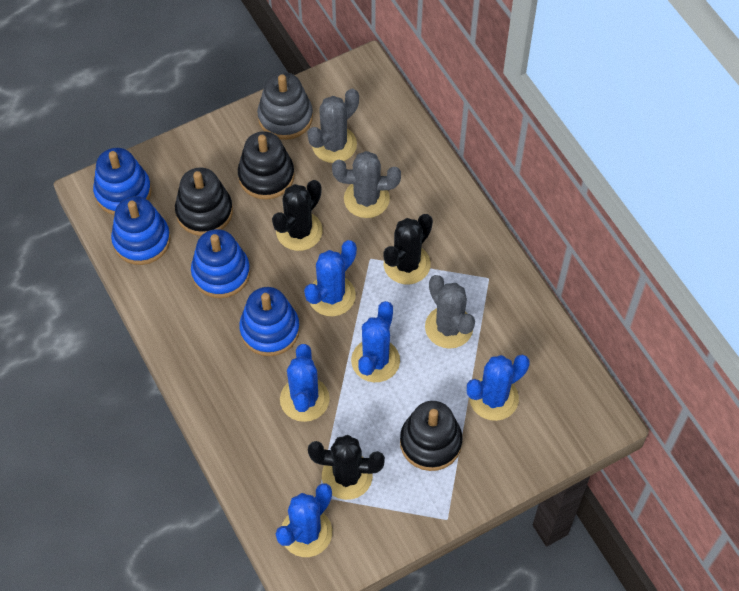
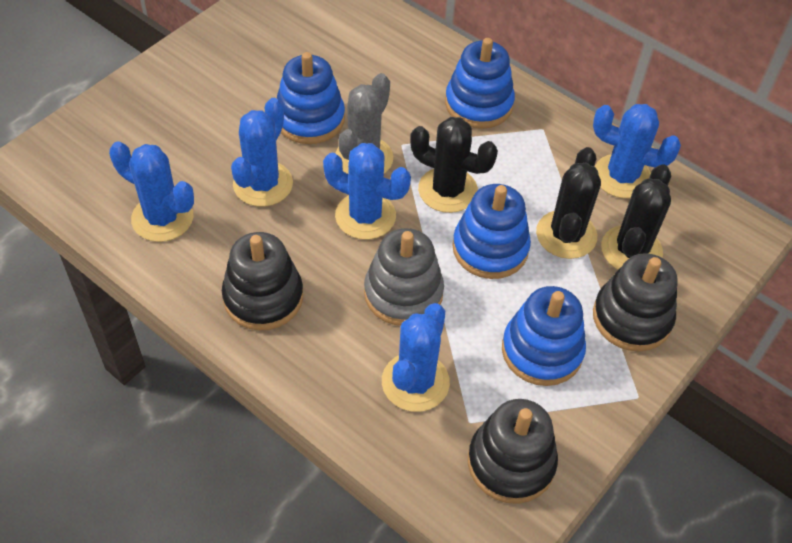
grey cactus: 3 -> 1

